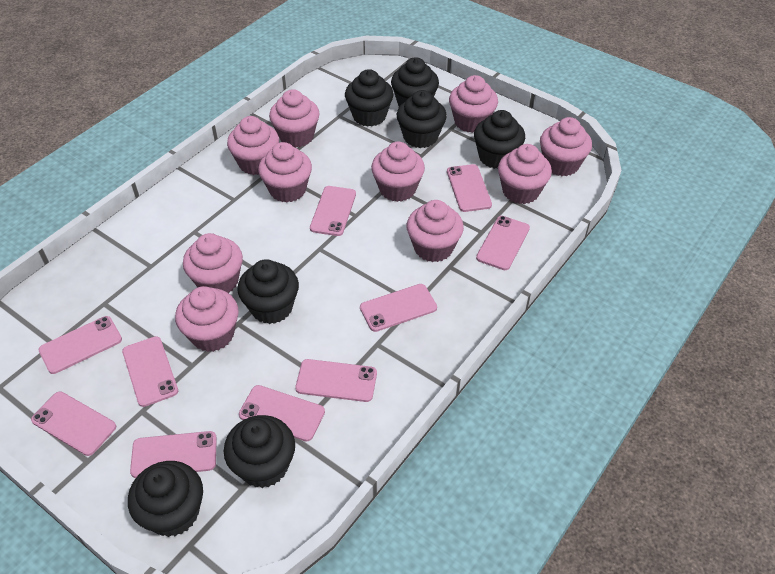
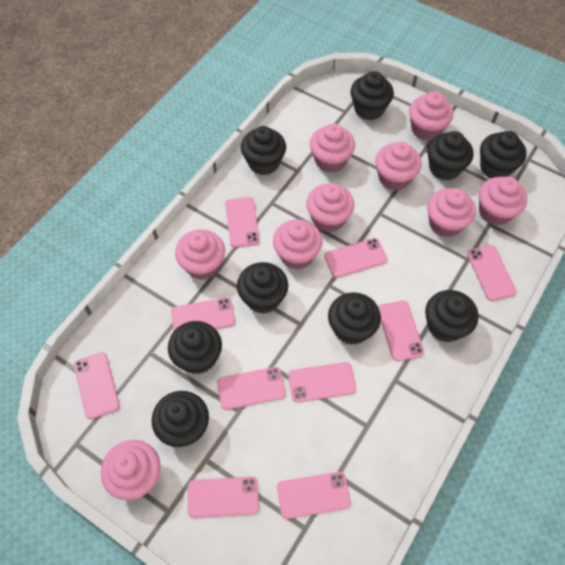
black cupcake: 7 -> 9
pink cupcake: 10 -> 9

